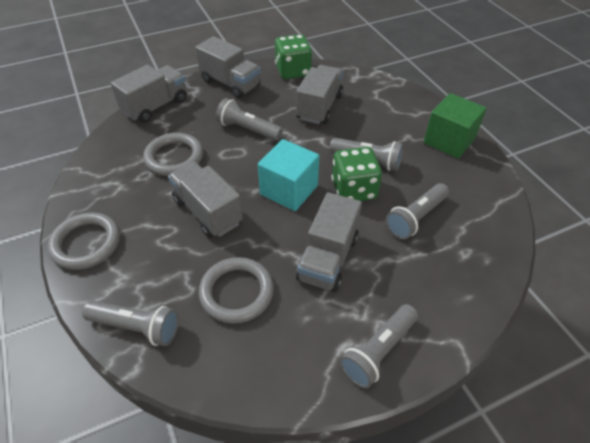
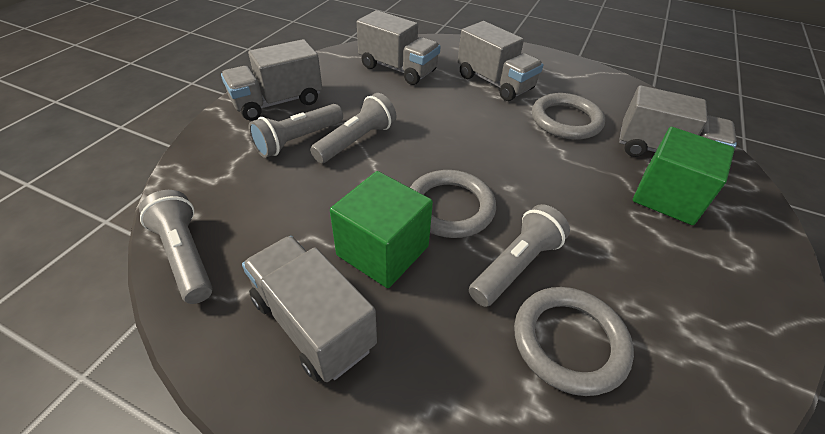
green cube: 1 -> 2
green dice: 2 -> 0
grey flashlight: 5 -> 4
turquoise cube: 1 -> 0

